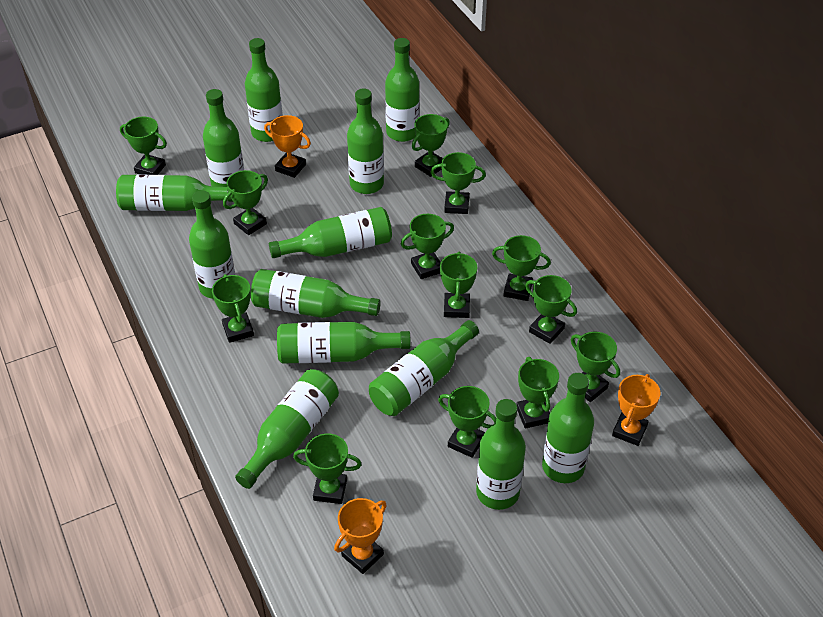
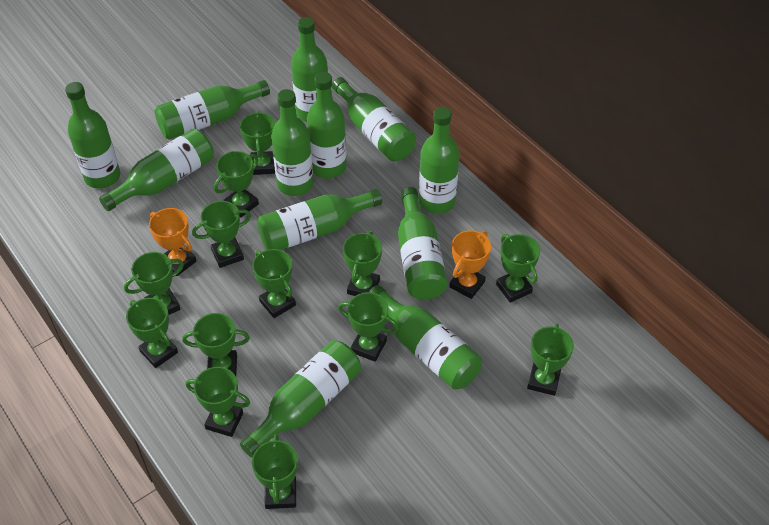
green bottle: 13 -> 12
orange trophy: 3 -> 2

